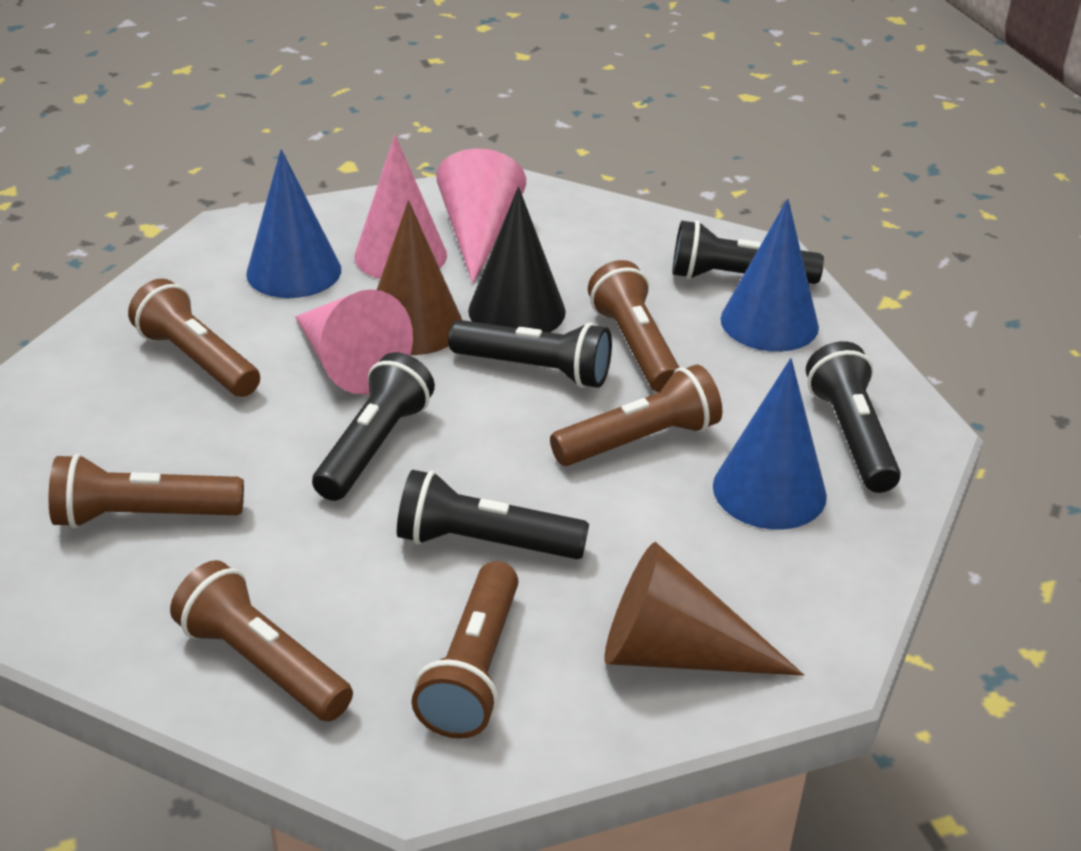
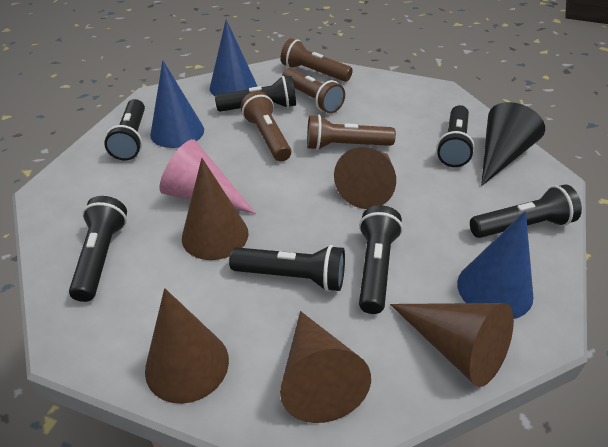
black flashlight: 5 -> 7
brown cone: 2 -> 5
brown flashlight: 6 -> 4
pink cone: 3 -> 1

